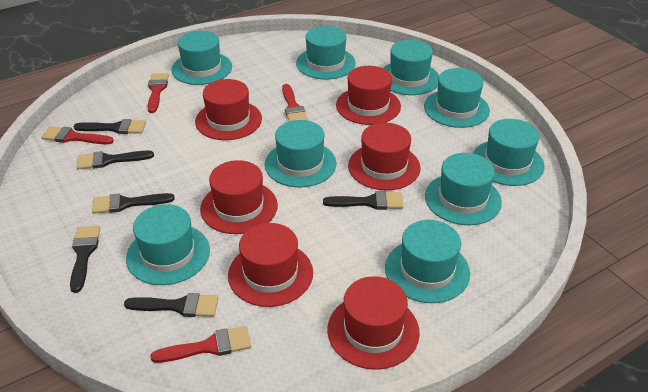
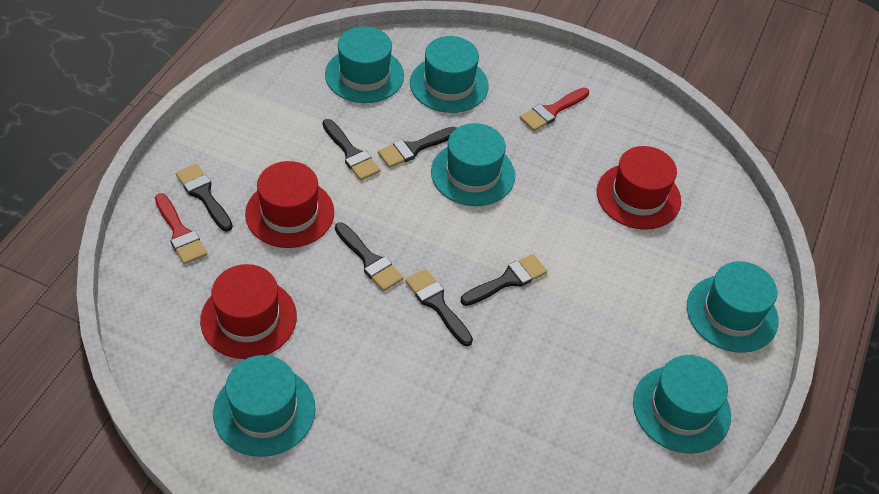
red brush: 4 -> 2
red hat: 6 -> 3
turquoise hat: 9 -> 6

